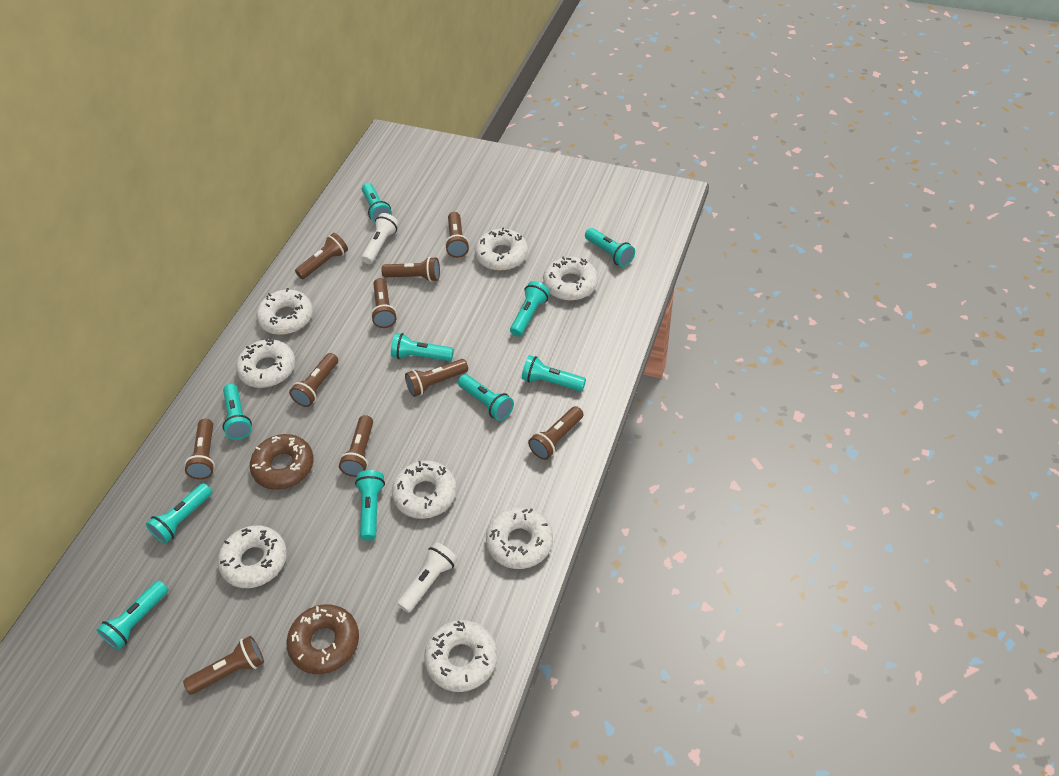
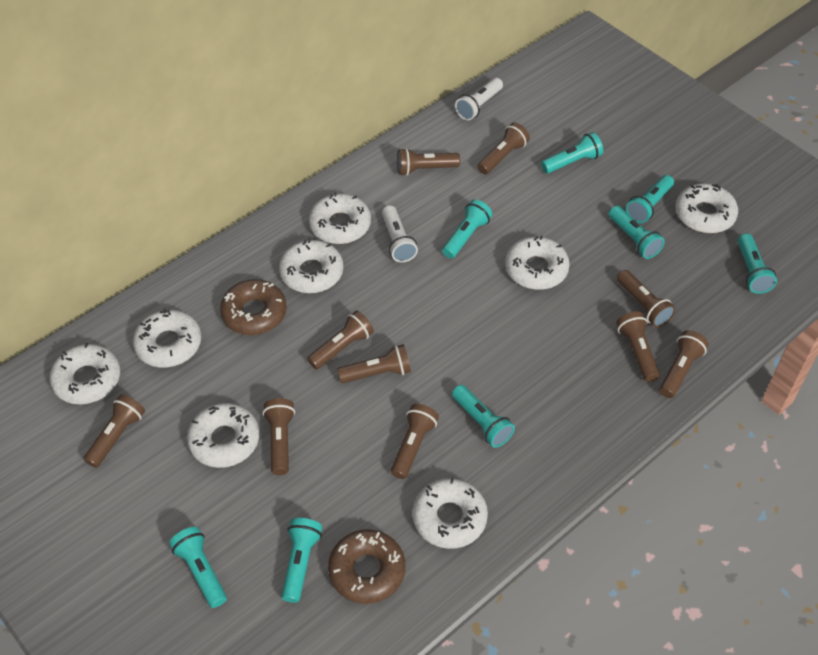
turquoise flashlight: 10 -> 8

